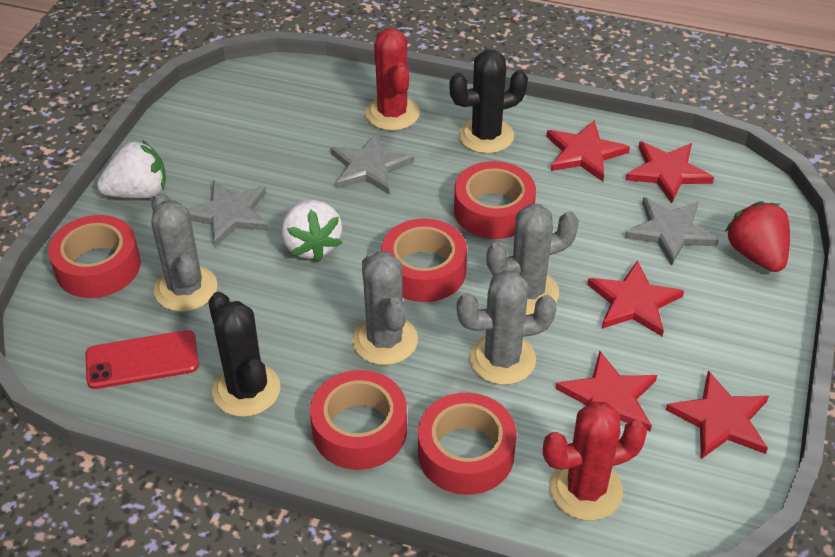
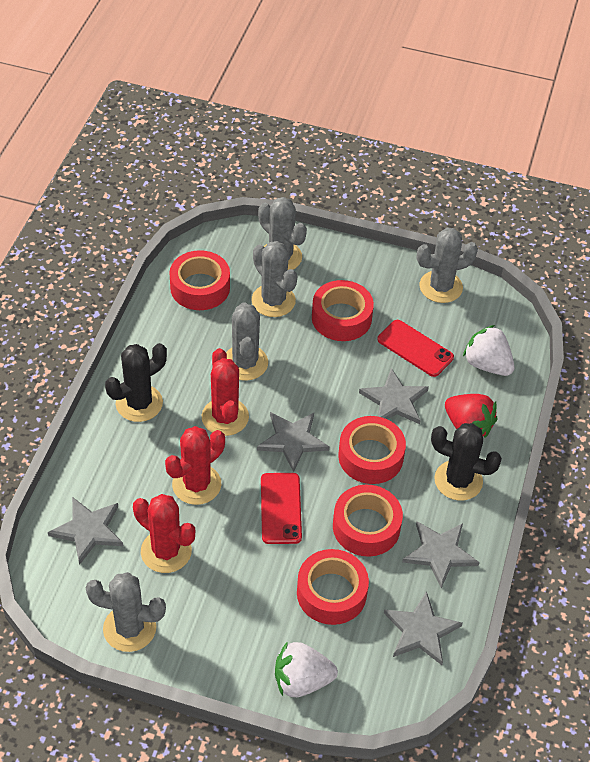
grey cactus: 4 -> 5
grey star: 3 -> 5
red cactus: 2 -> 3
red phone: 1 -> 2
red star: 5 -> 0

